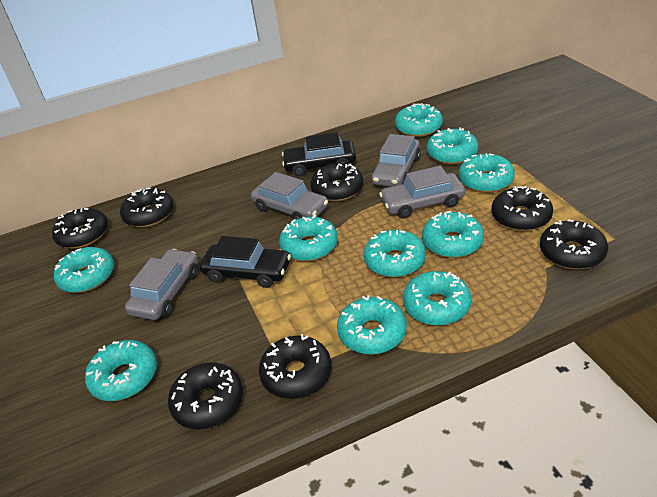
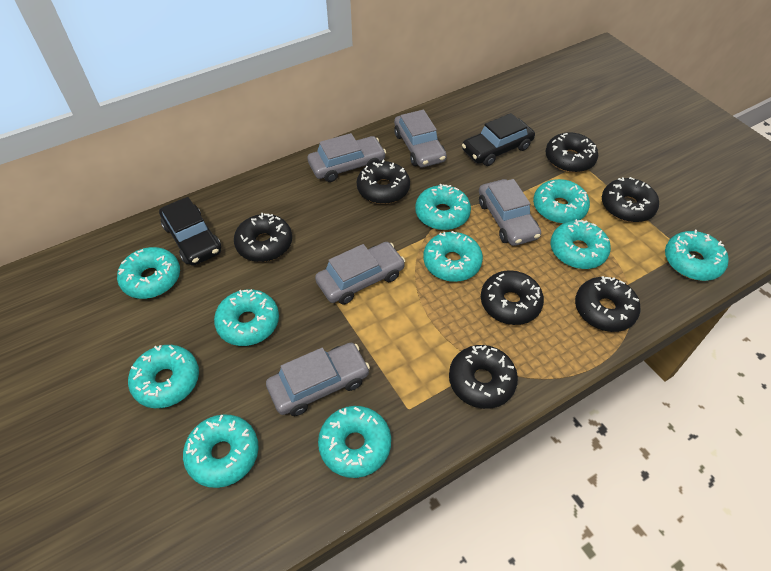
grey car: 4 -> 5

